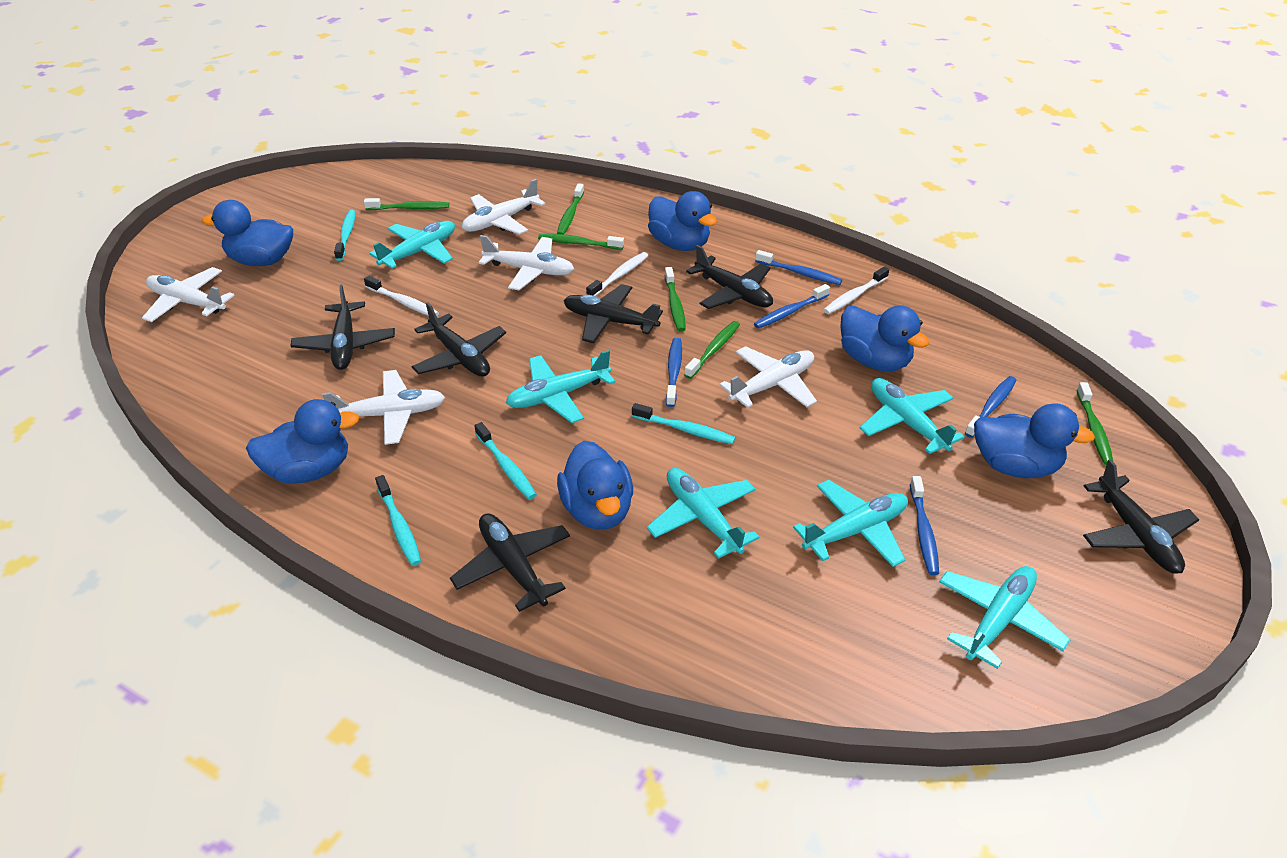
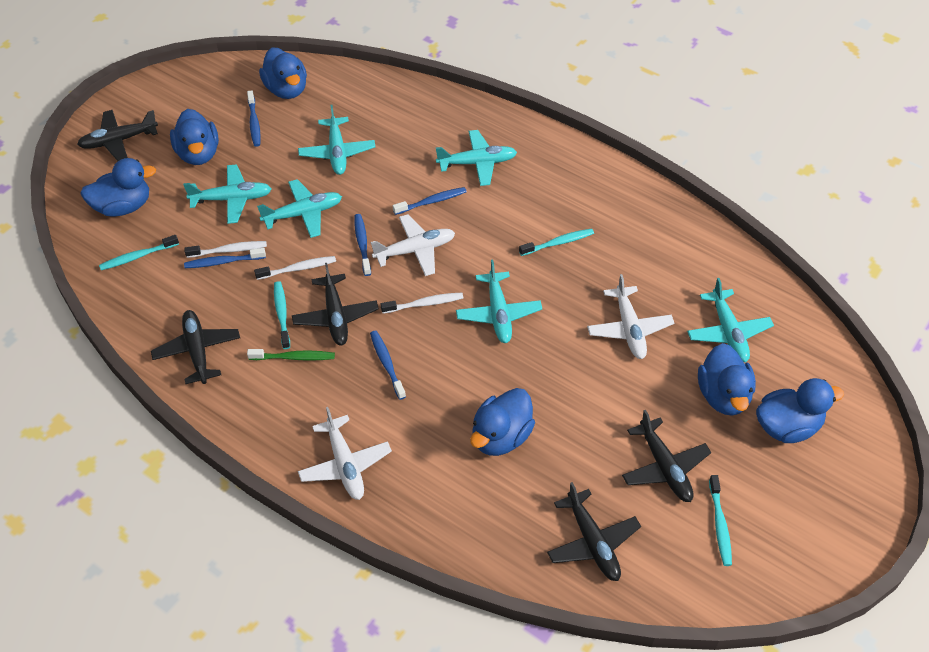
black plane: 6 -> 5
green toothbrush: 6 -> 1
white plane: 5 -> 3

